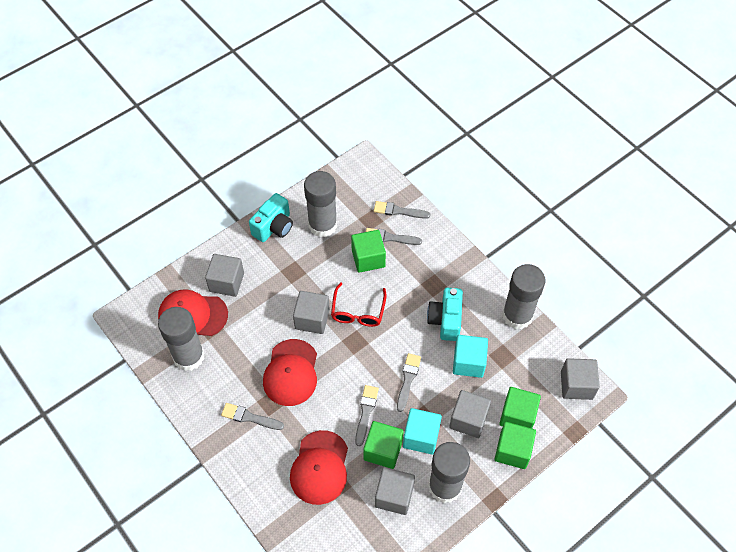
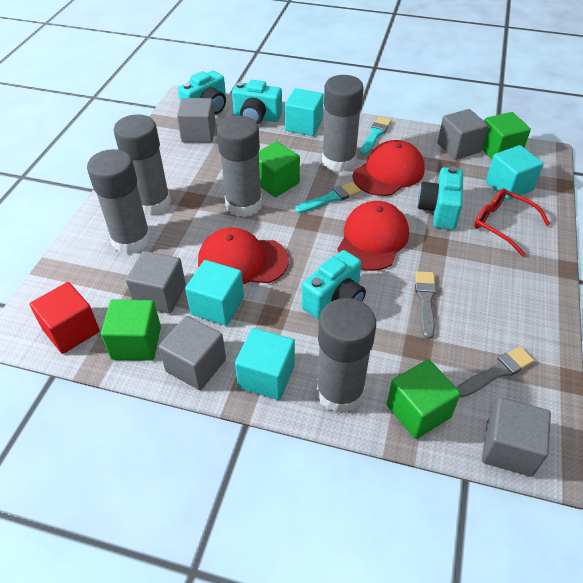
grey brush: 5 -> 2
grey glue stick: 4 -> 5
red cube: 0 -> 1
turquoise brush: 0 -> 2
turquoise camera: 2 -> 4
turquoise cube: 2 -> 4

